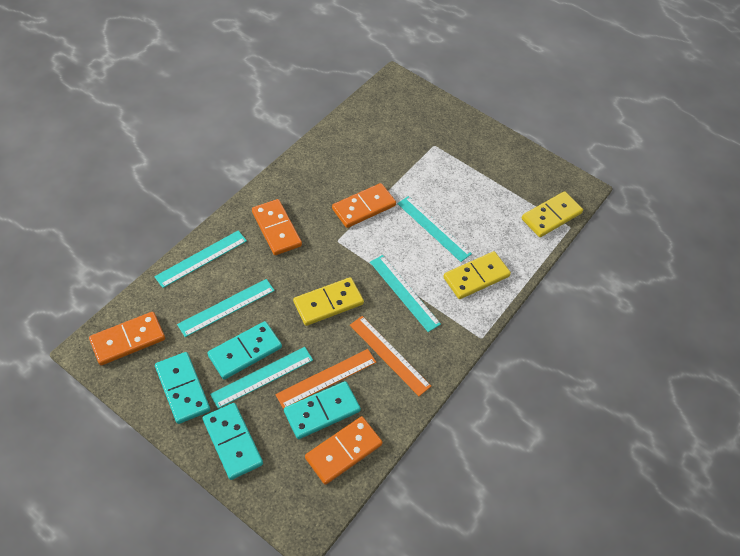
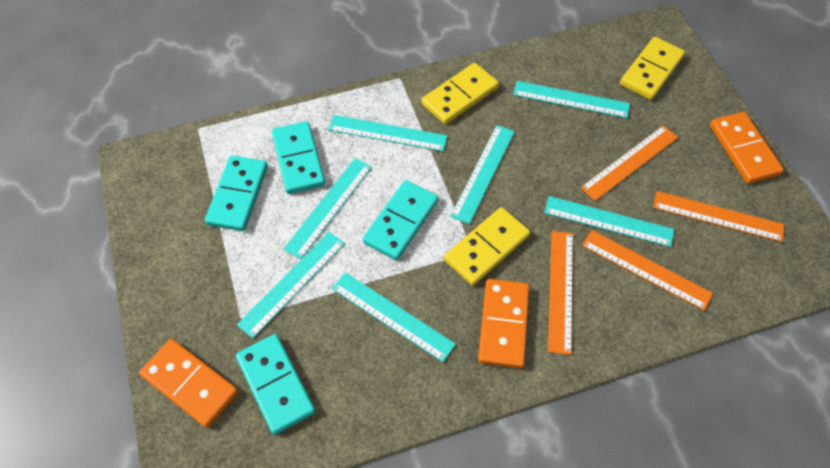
orange domino: 4 -> 3
orange ruler: 2 -> 4
turquoise ruler: 5 -> 7

